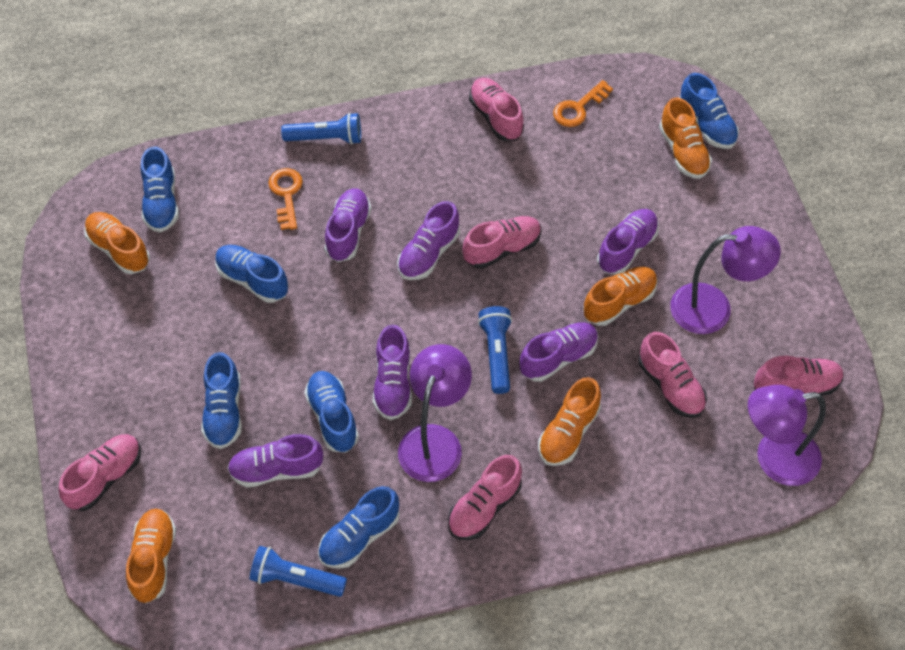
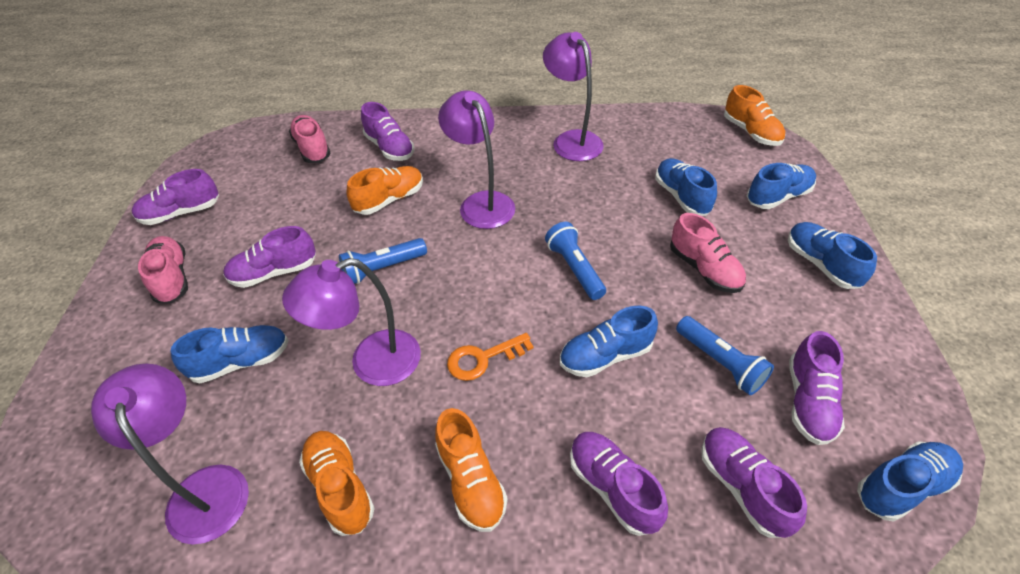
orange key: 2 -> 1
orange shoe: 5 -> 4
pink shoe: 6 -> 3
purple lamp: 3 -> 4

